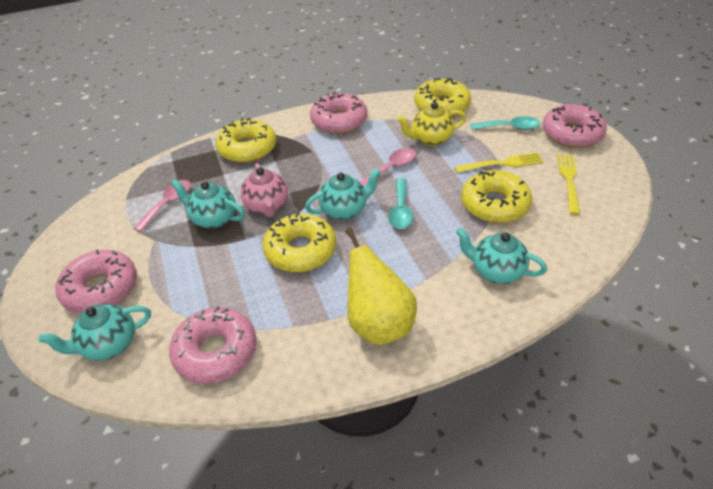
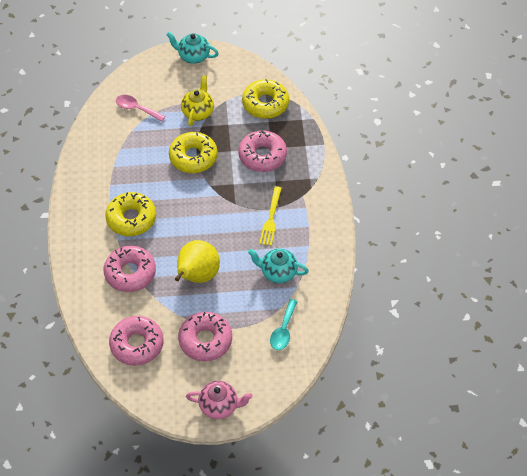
pink spoon: 2 -> 1
turquoise spoon: 2 -> 1
turquoise teapot: 4 -> 2
yellow donut: 4 -> 3
yellow fork: 2 -> 1

